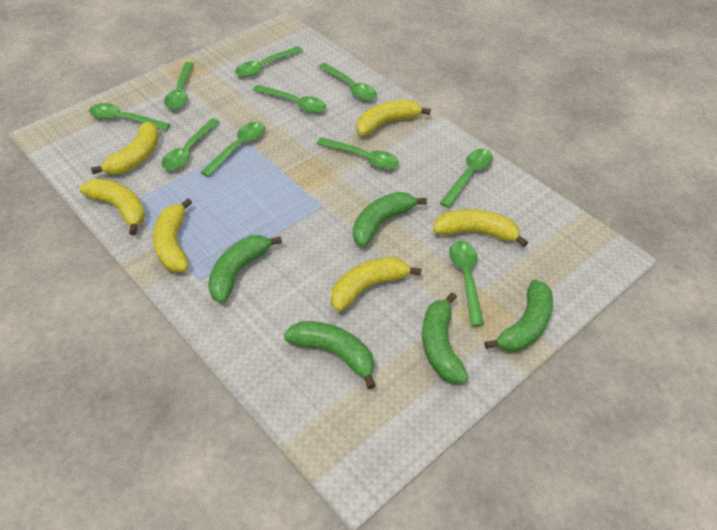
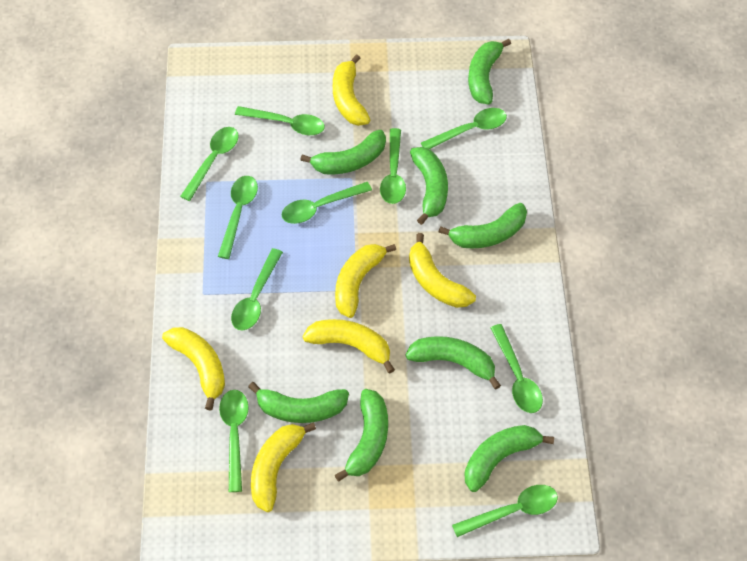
green banana: 5 -> 8

